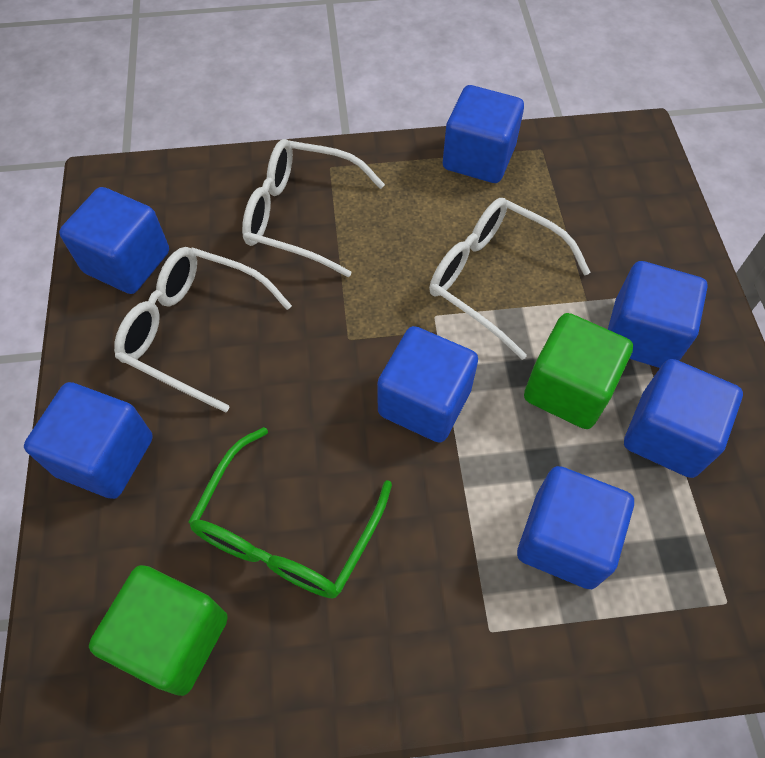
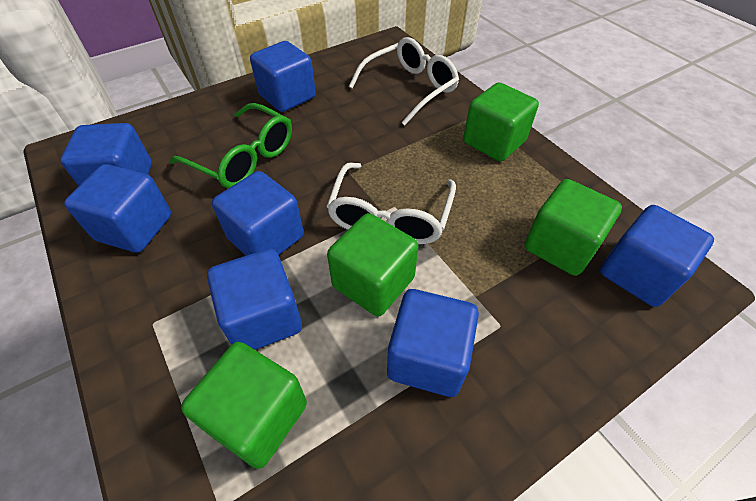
green cube: 2 -> 4
white glasses: 3 -> 2

